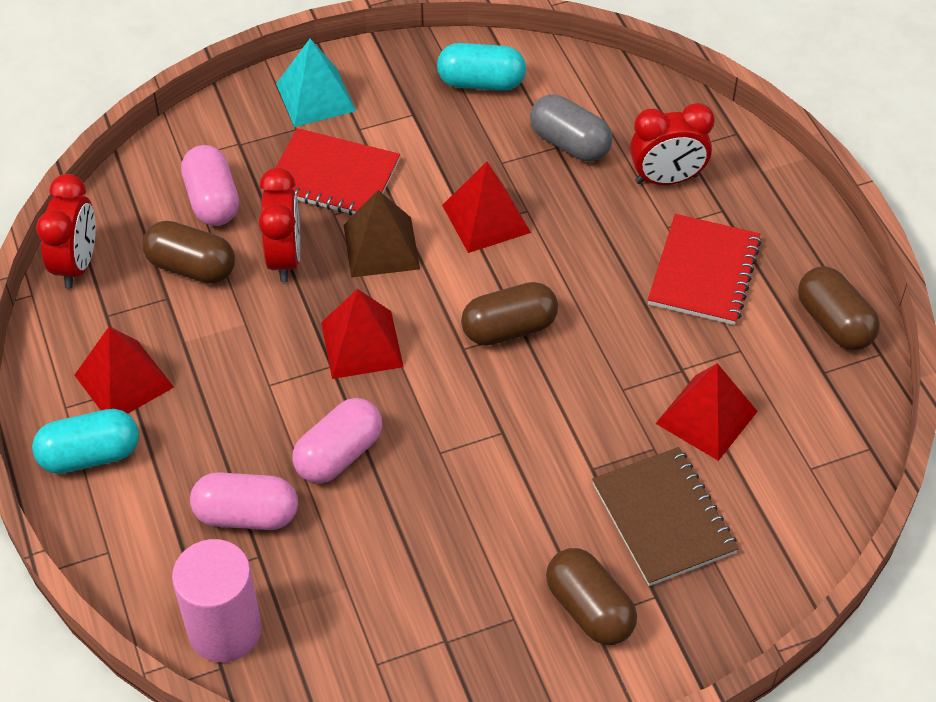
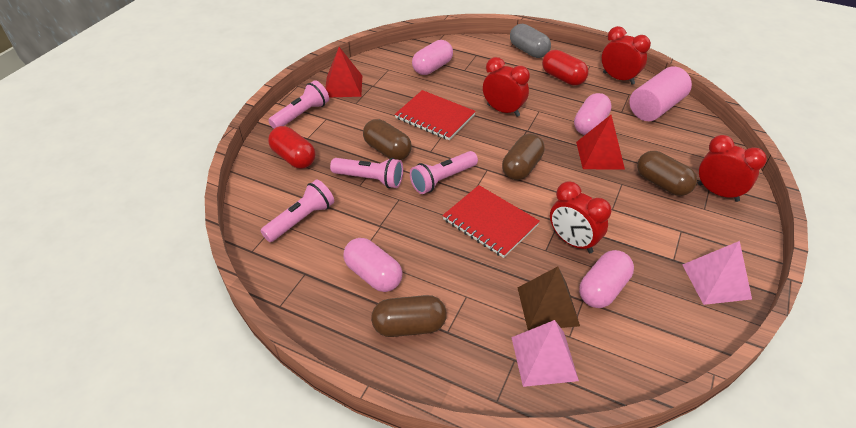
brown notebook: 1 -> 0
pink capsule: 3 -> 4
pink flashlight: 0 -> 4
pink pyramid: 0 -> 2
red capsule: 0 -> 2
red clock: 3 -> 4
red pyramid: 4 -> 2
turquoise capsule: 2 -> 0
turquoise pyramid: 1 -> 0

